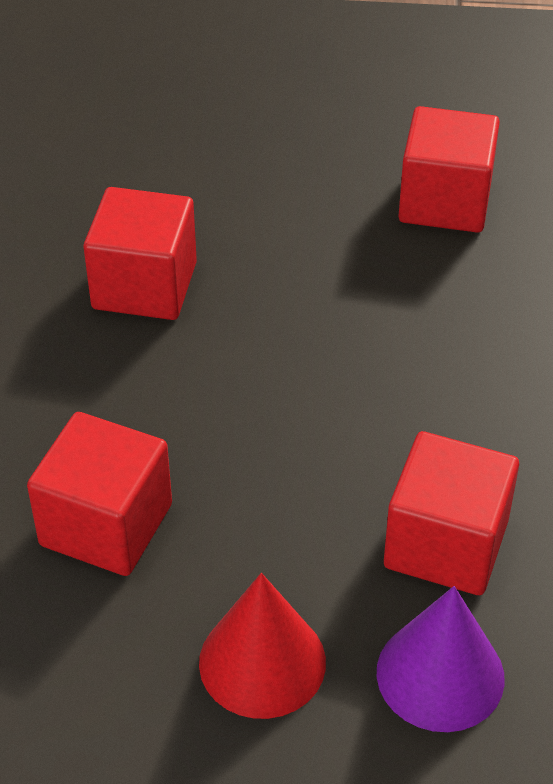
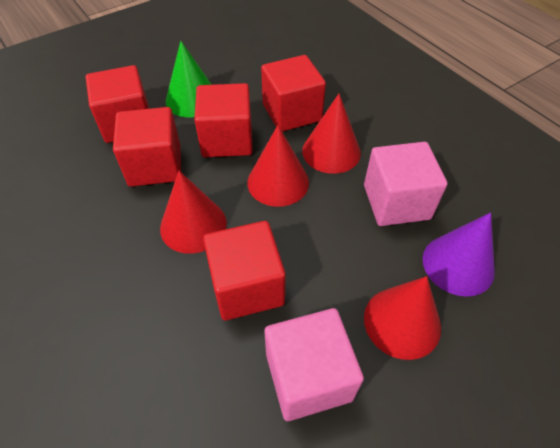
green cone: 0 -> 1
pink cube: 0 -> 2
red cone: 1 -> 4
red cube: 4 -> 5

